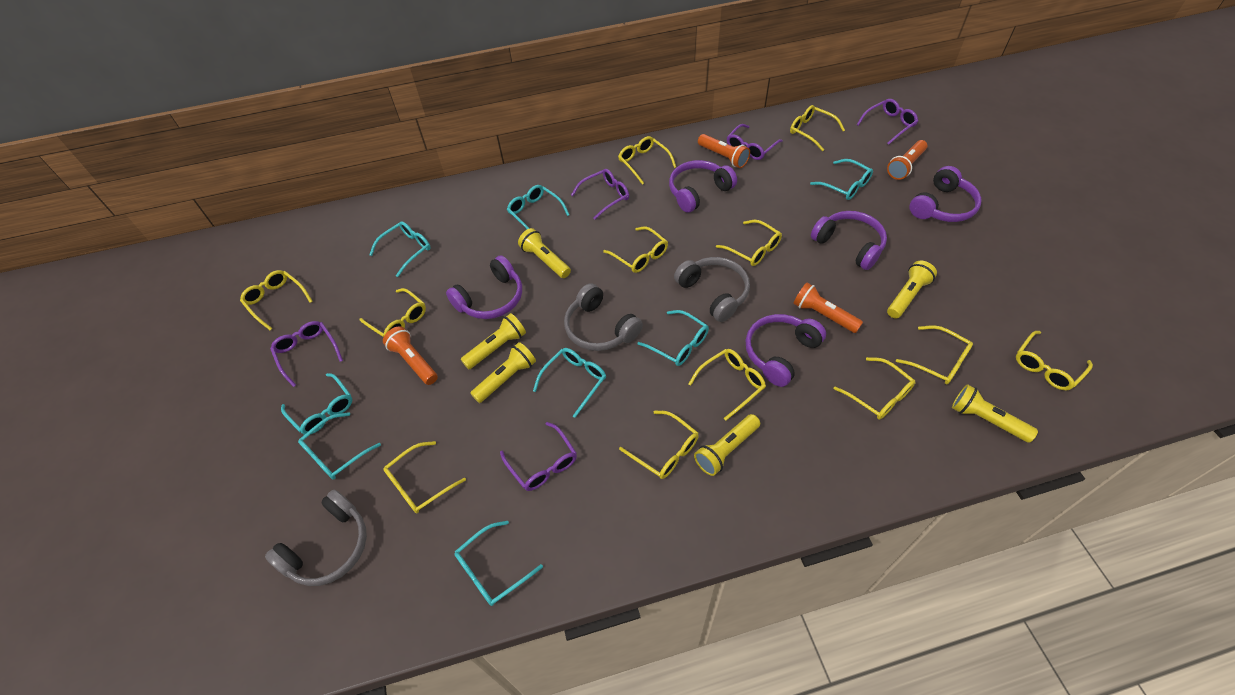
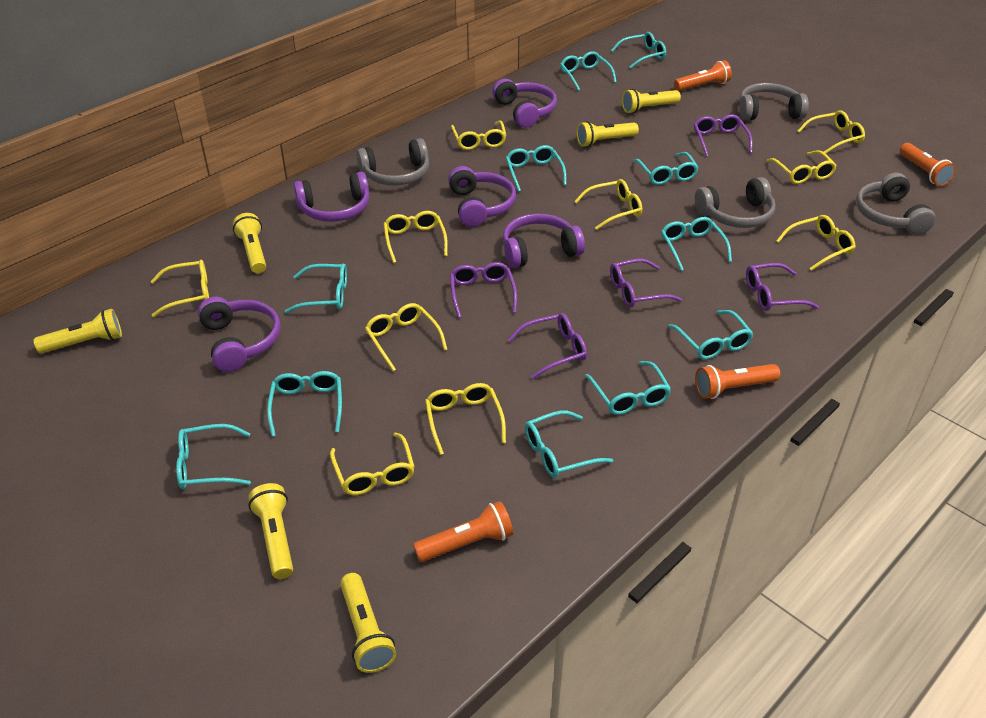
grey headphones: 3 -> 4
turquoise glasses: 8 -> 11
yellow glasses: 12 -> 10

